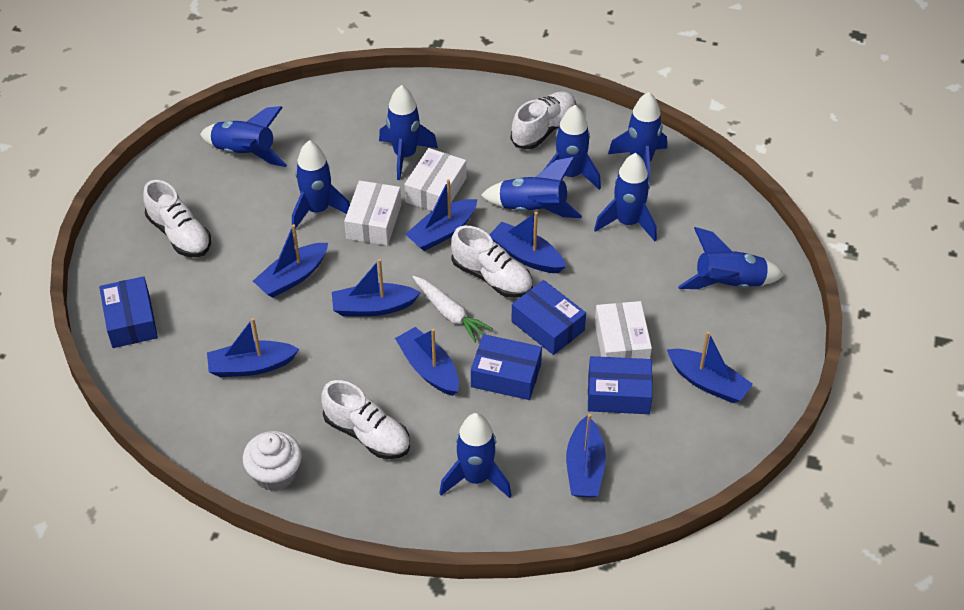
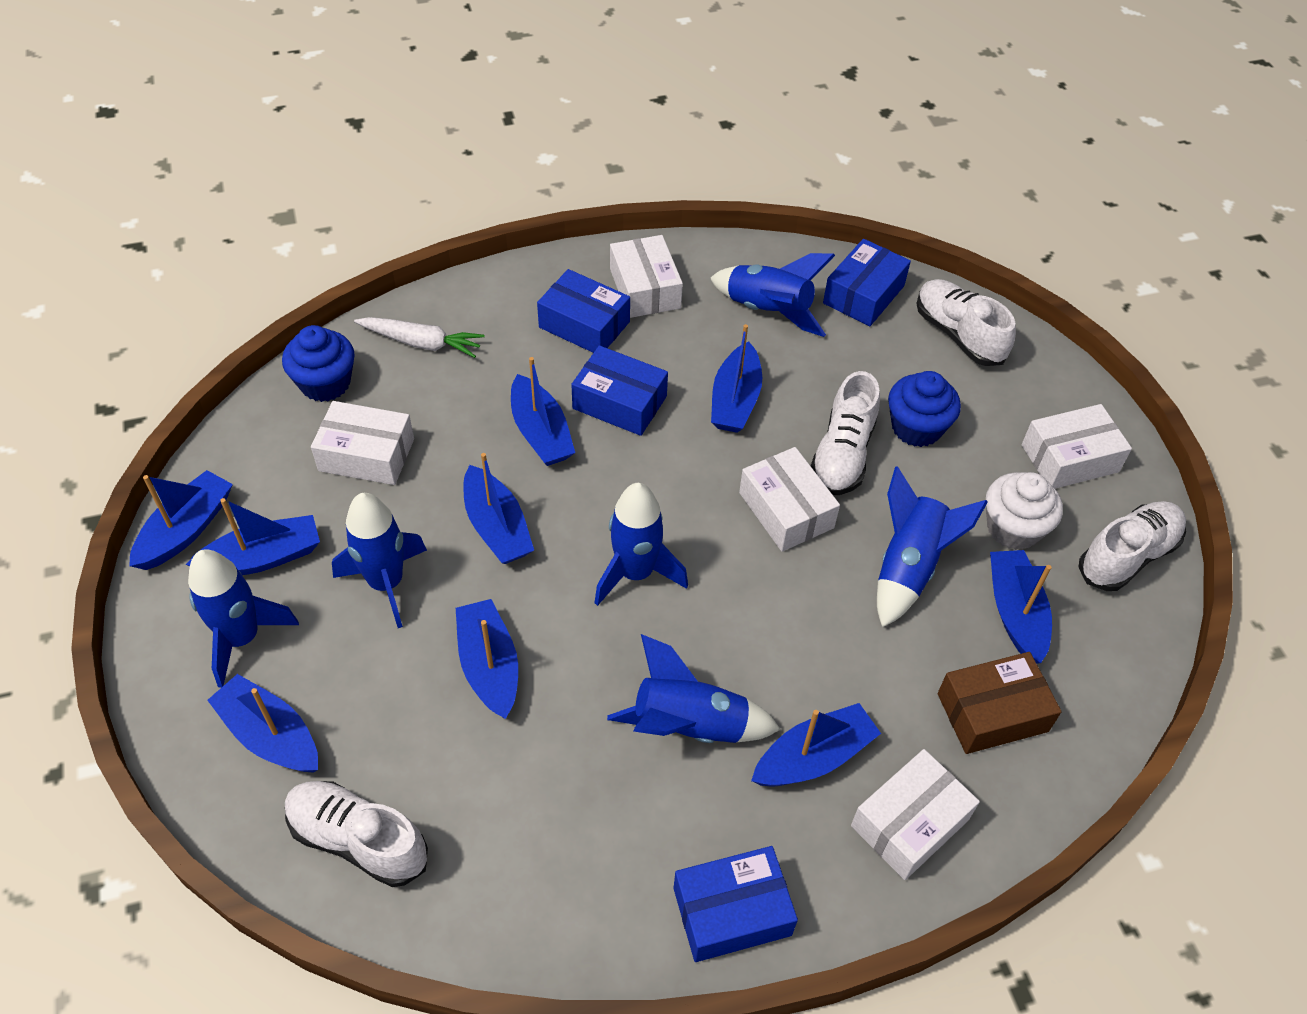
blue boat: 8 -> 9
blue cupcake: 0 -> 2
blue rocket: 9 -> 6
brown box: 0 -> 1
white box: 3 -> 5

